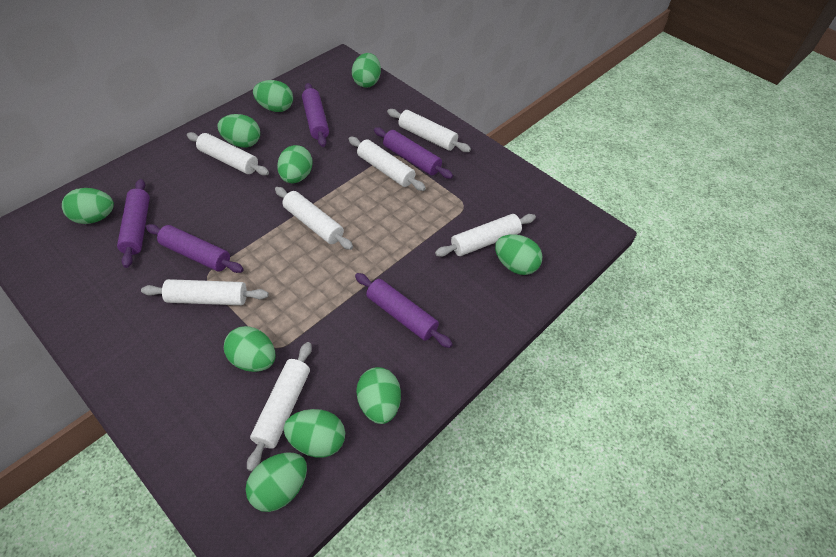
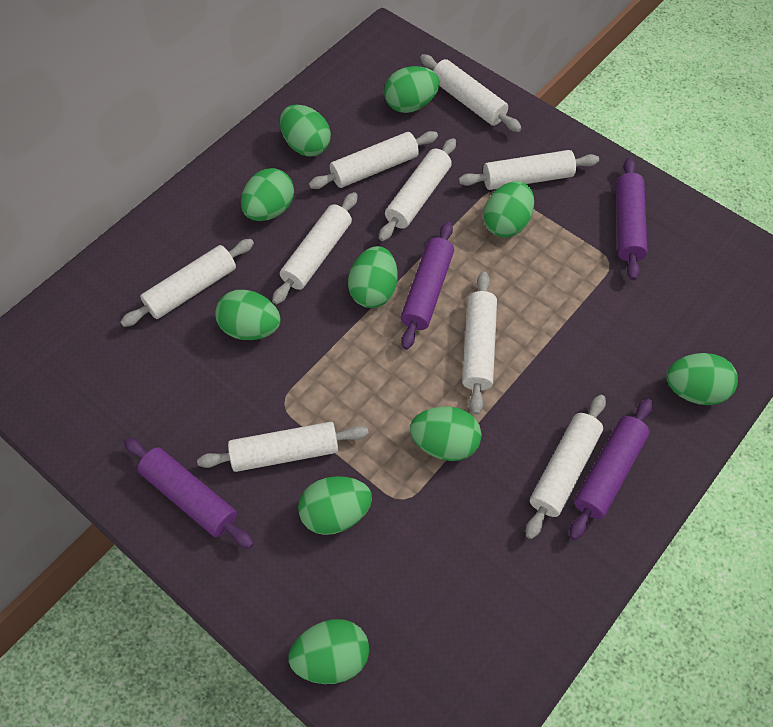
purple rolling pin: 5 -> 4
white rolling pin: 7 -> 9

